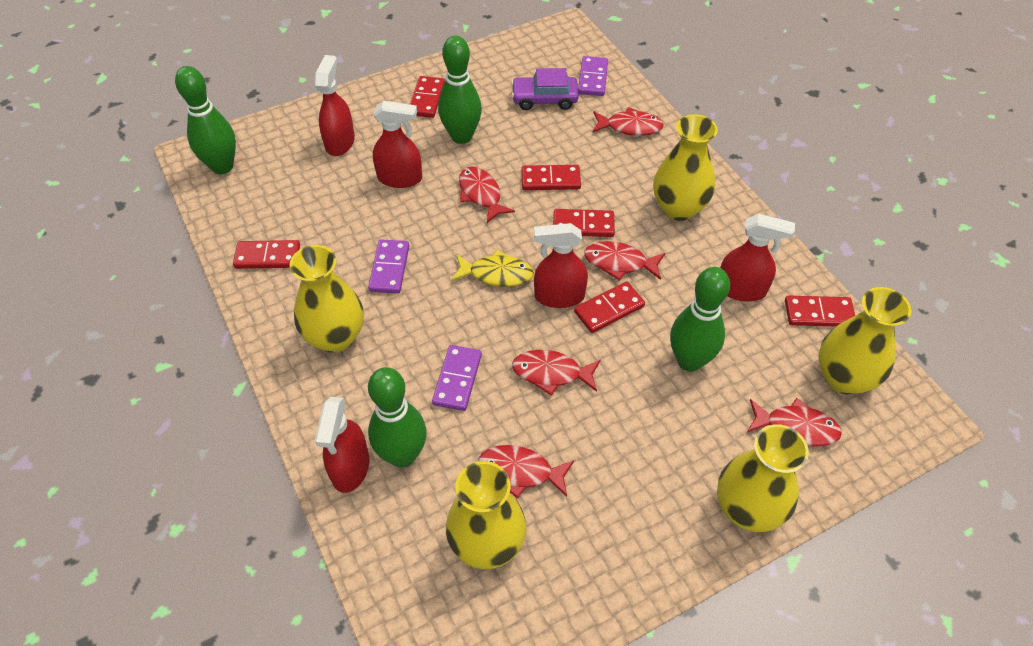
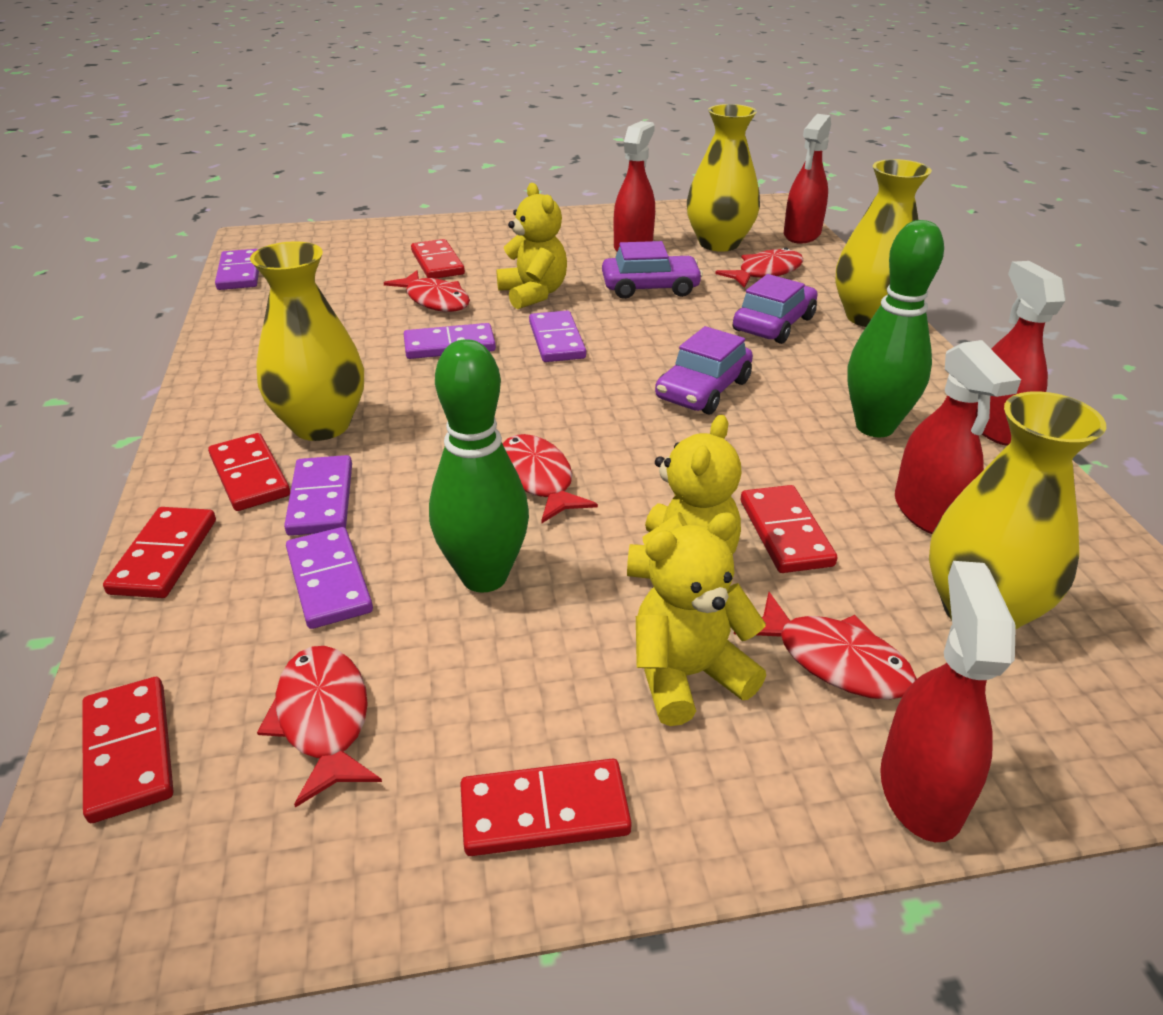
green bowling pin: 4 -> 2
purple car: 1 -> 3
purple domino: 3 -> 5
red fish: 6 -> 5
yellow fish: 1 -> 0
yellow teddy bear: 0 -> 3
yellow vase: 5 -> 4

